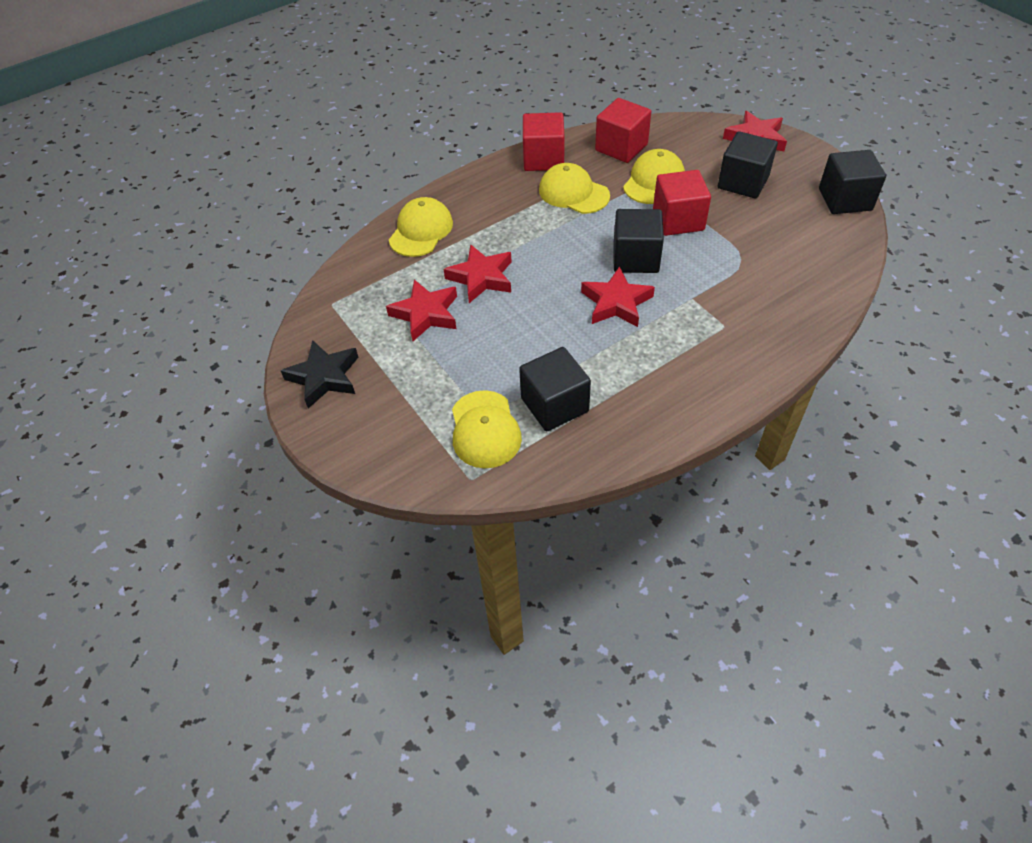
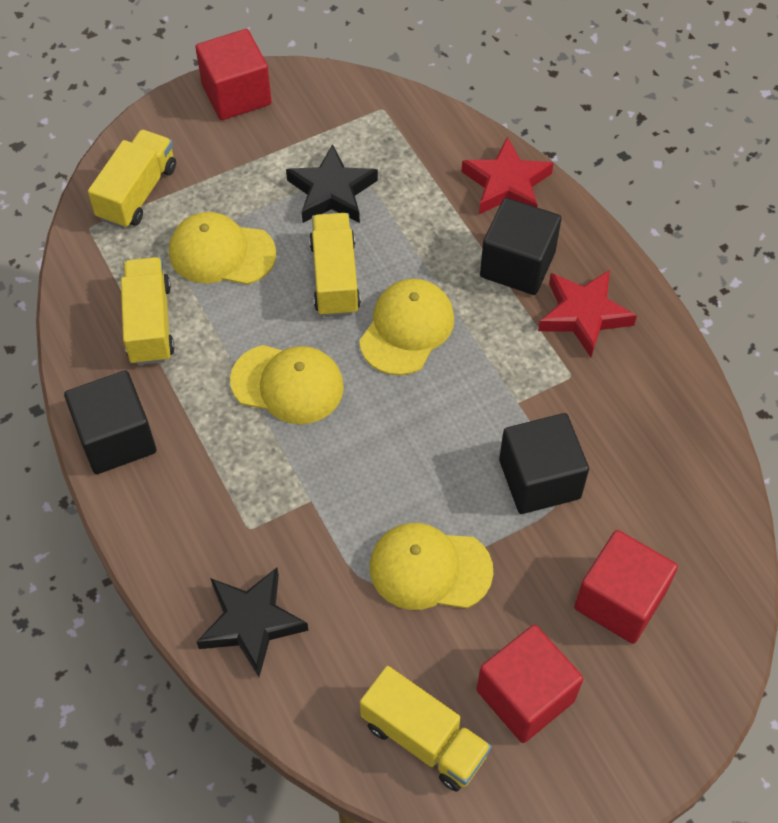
black cube: 4 -> 3
black star: 1 -> 2
red star: 4 -> 2
yellow truck: 0 -> 4

